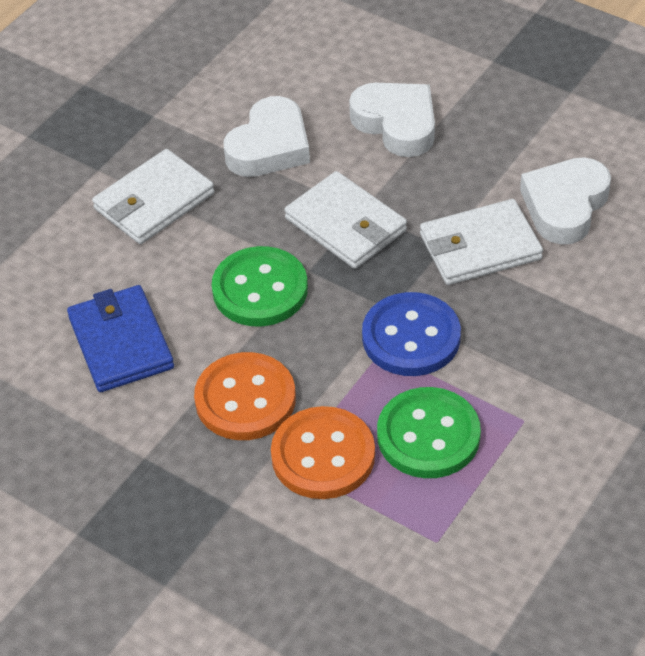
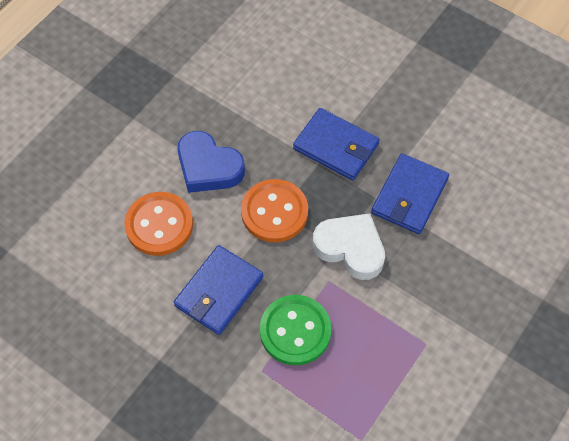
blue button: 1 -> 0
blue heart: 0 -> 1
blue wallet: 1 -> 3
green button: 2 -> 1
white heart: 3 -> 1
white wallet: 3 -> 0

